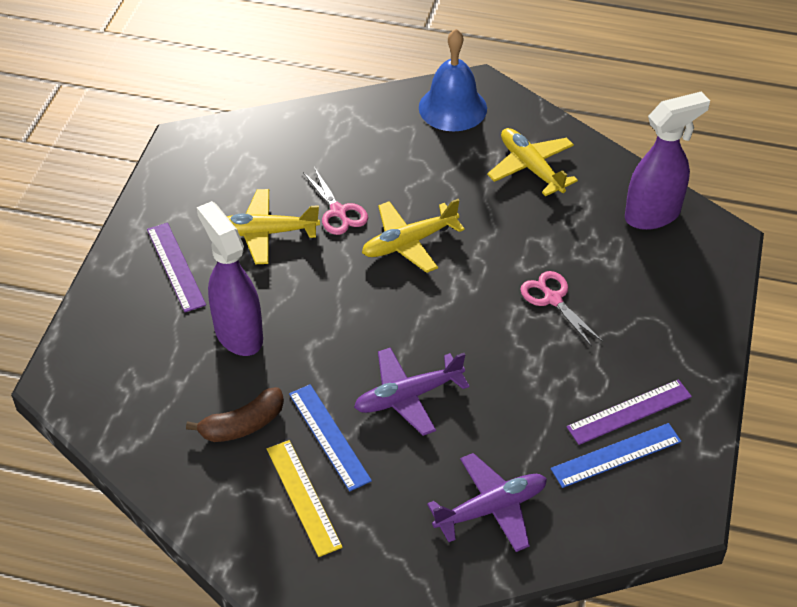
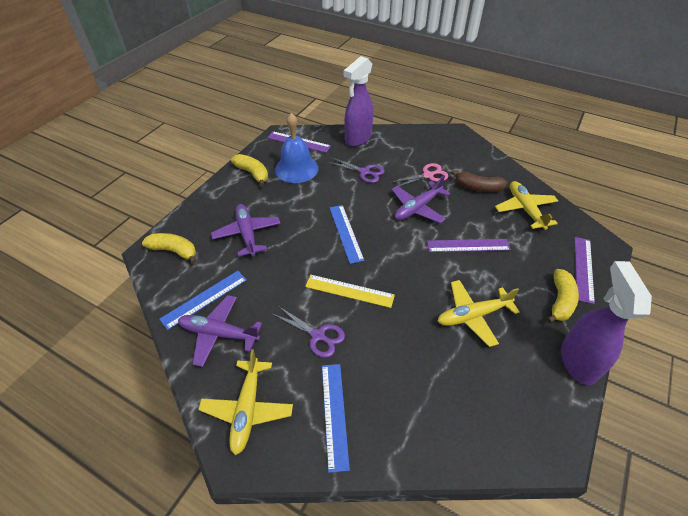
blue ruler: 2 -> 3
pink scissors: 2 -> 1
purple plane: 2 -> 3
purple ruler: 2 -> 3
purple scissors: 0 -> 2
yellow banana: 0 -> 3

